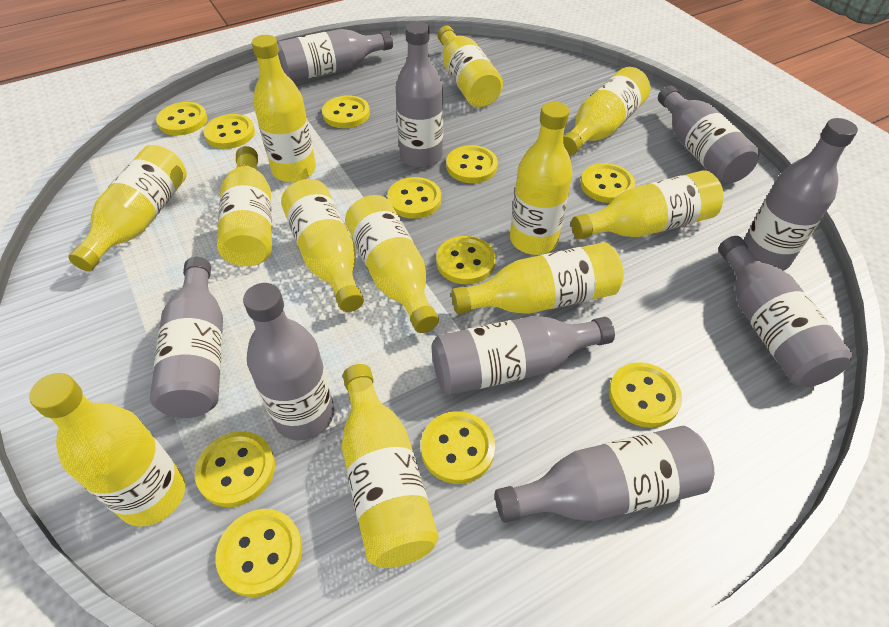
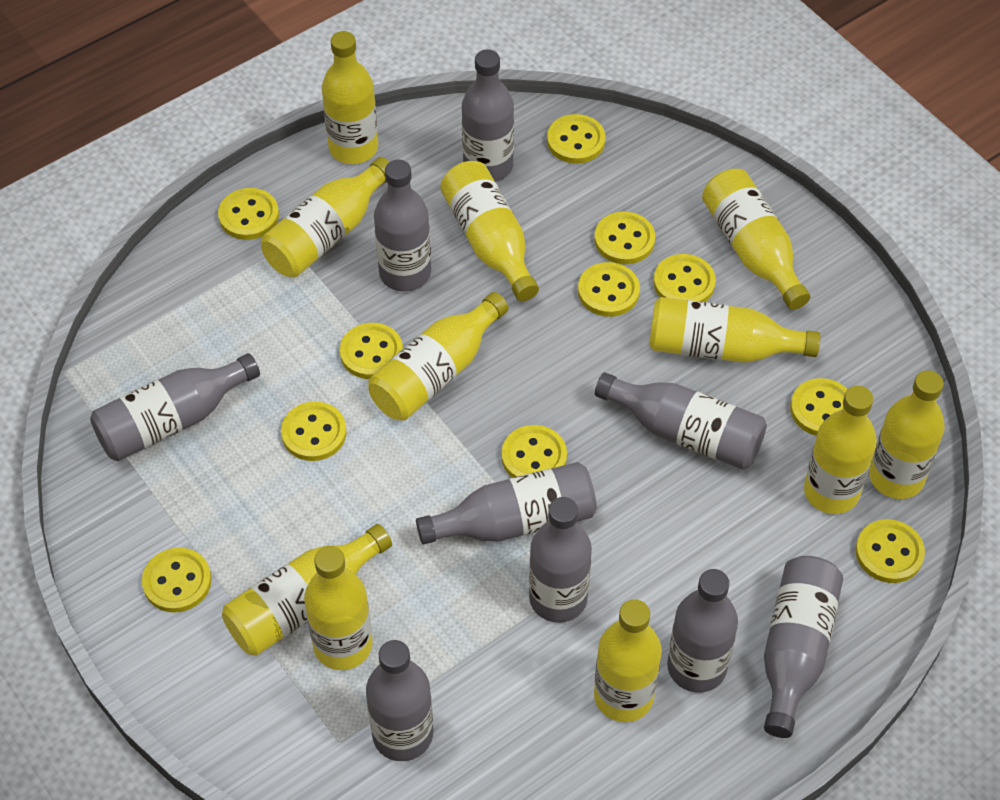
yellow bottle: 12 -> 11

